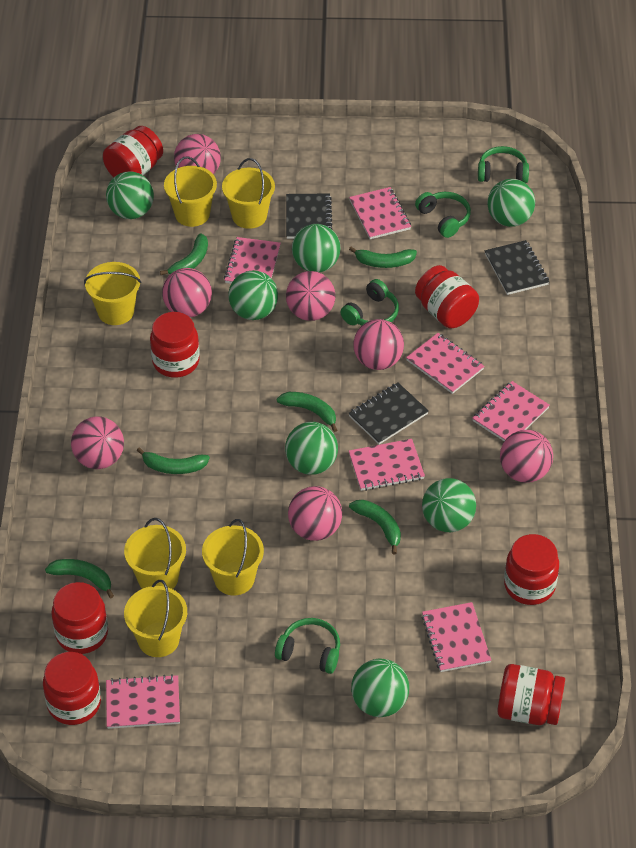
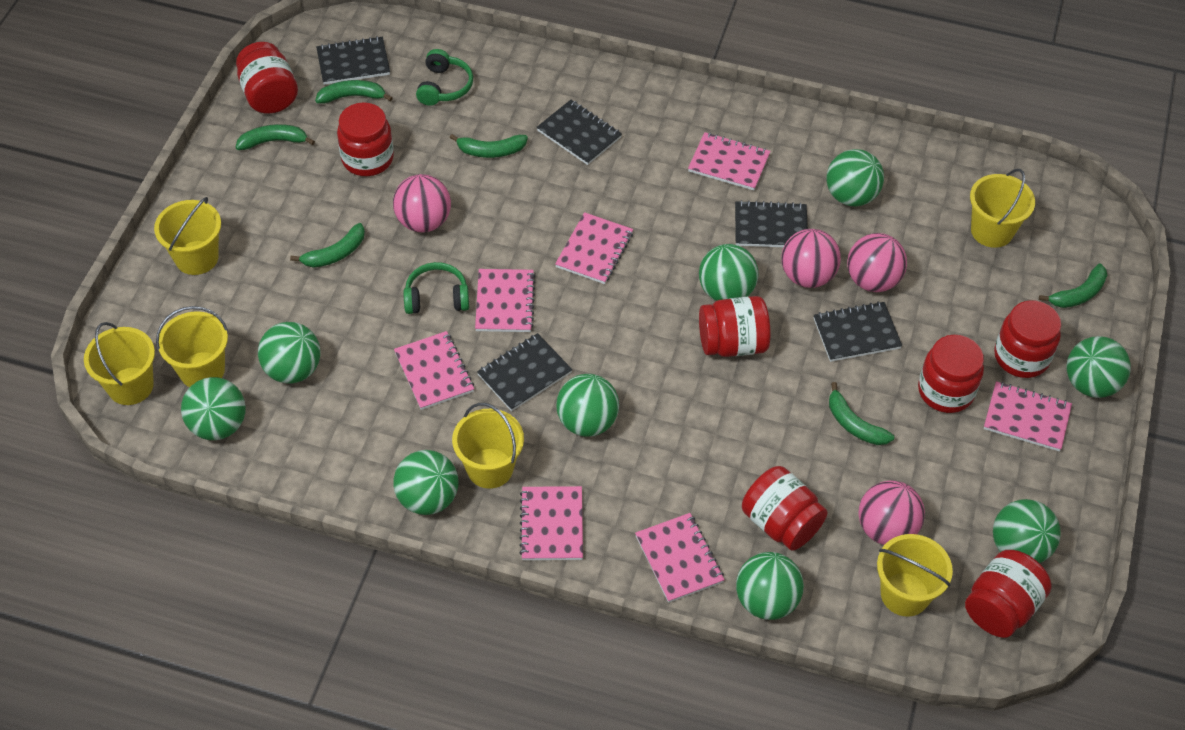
black notebook: 3 -> 5
green ball: 7 -> 9
green headphones: 4 -> 2
pink ball: 7 -> 4

